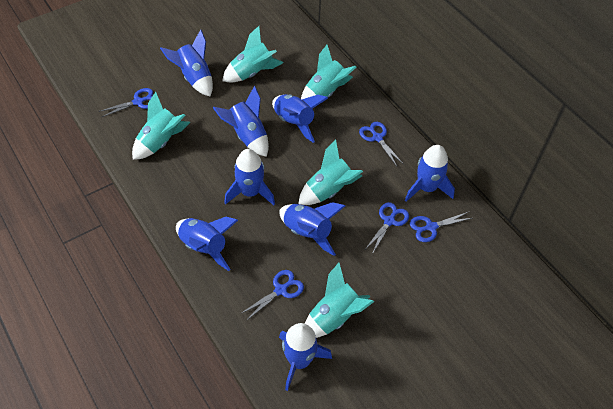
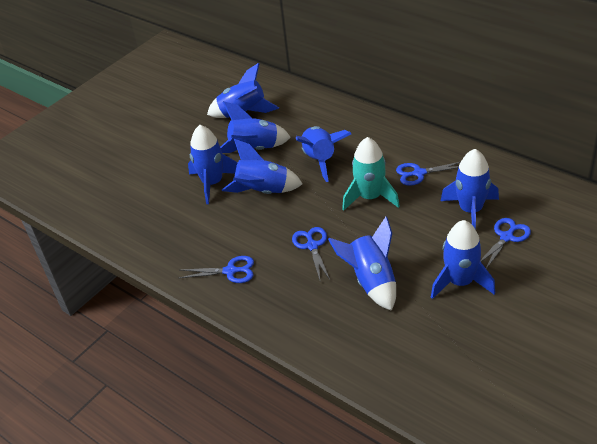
blue scissors: 5 -> 4
turquoise rocket: 5 -> 1

